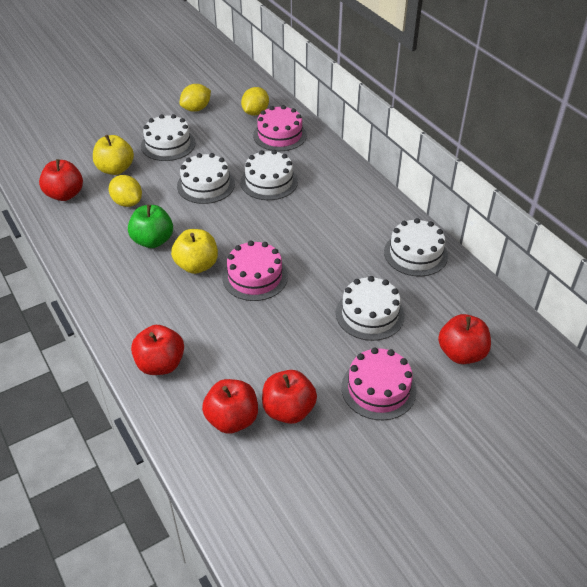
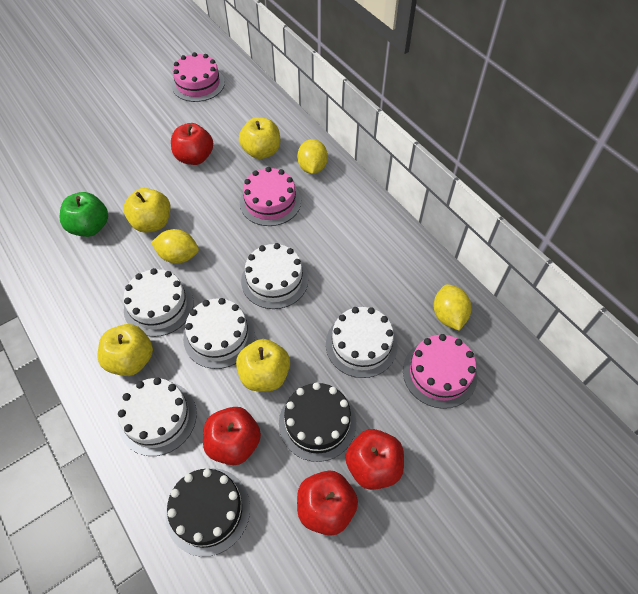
black cake: 0 -> 2
red apple: 5 -> 4
yellow apple: 2 -> 4

